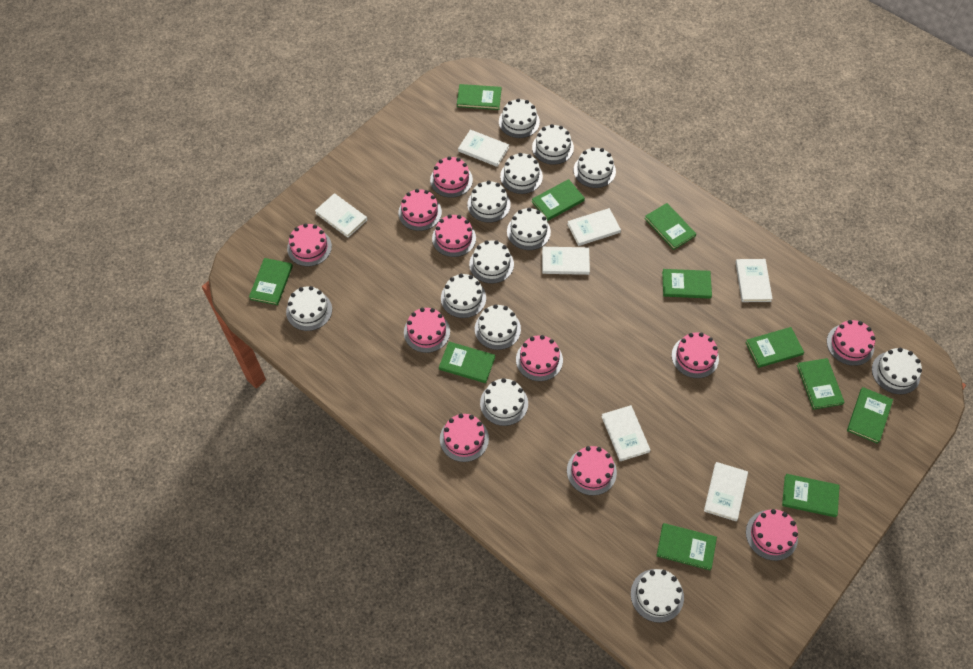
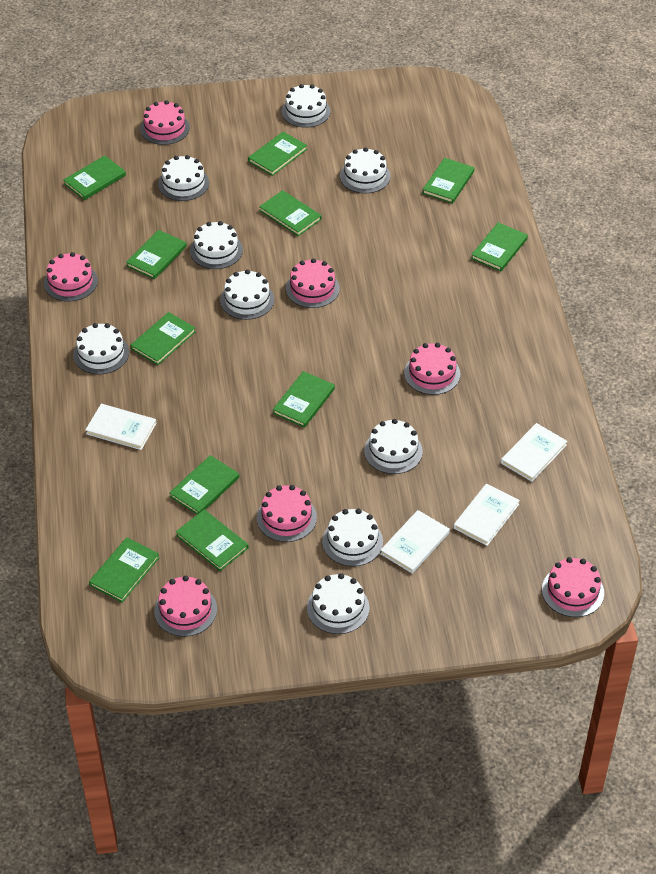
pink cake: 11 -> 7
white book: 7 -> 4
white cake: 13 -> 9

